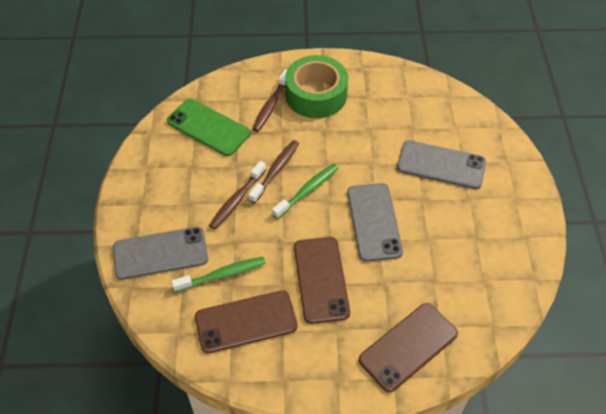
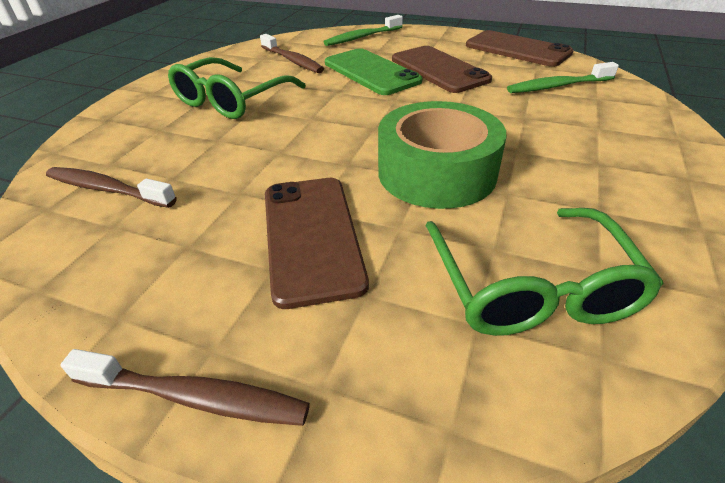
green glasses: 0 -> 2
grey phone: 3 -> 0

